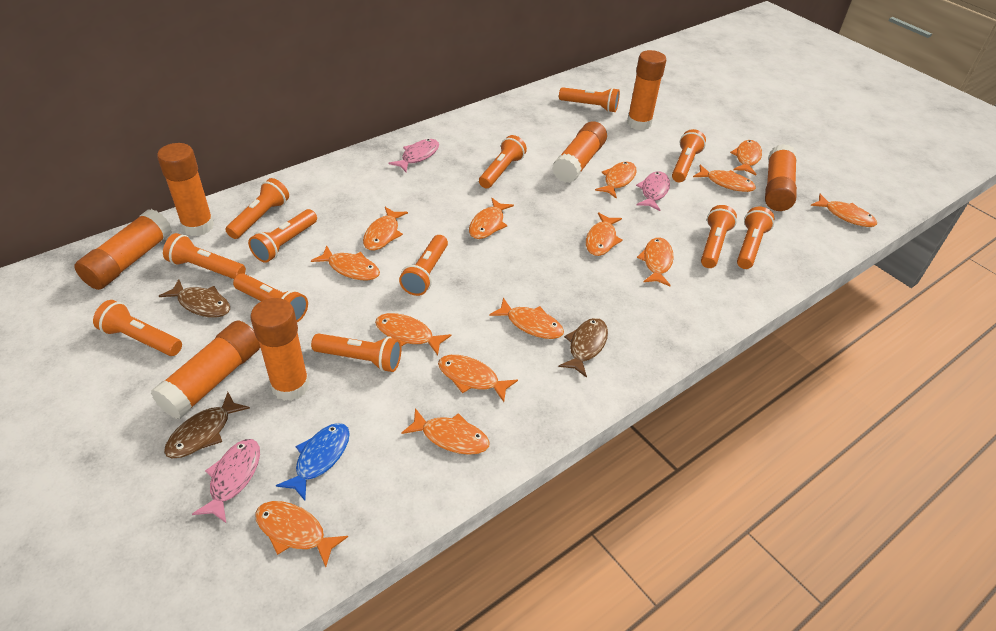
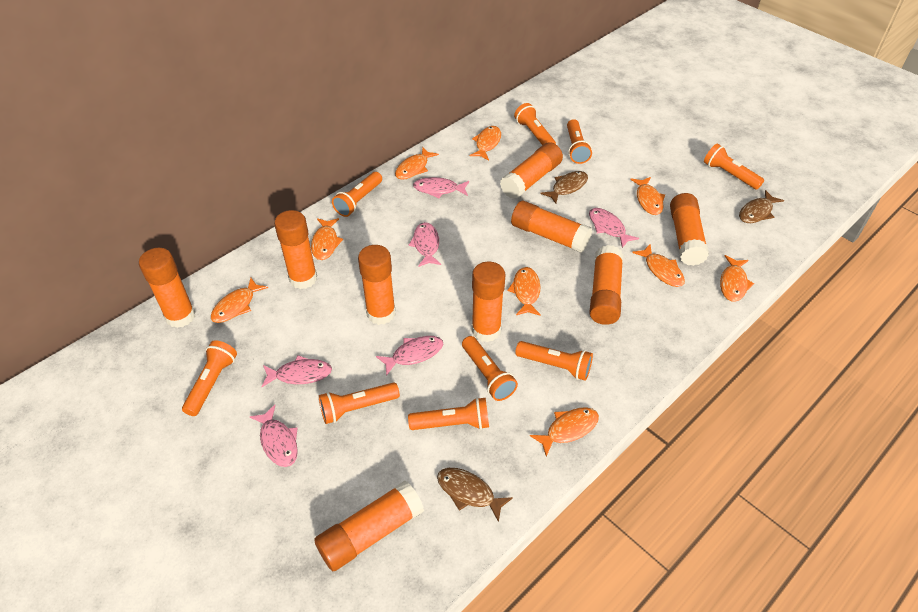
blue fish: 1 -> 0
orange fish: 14 -> 9
orange flashlight: 12 -> 9
orange glue stick: 7 -> 9
pink fish: 3 -> 6

